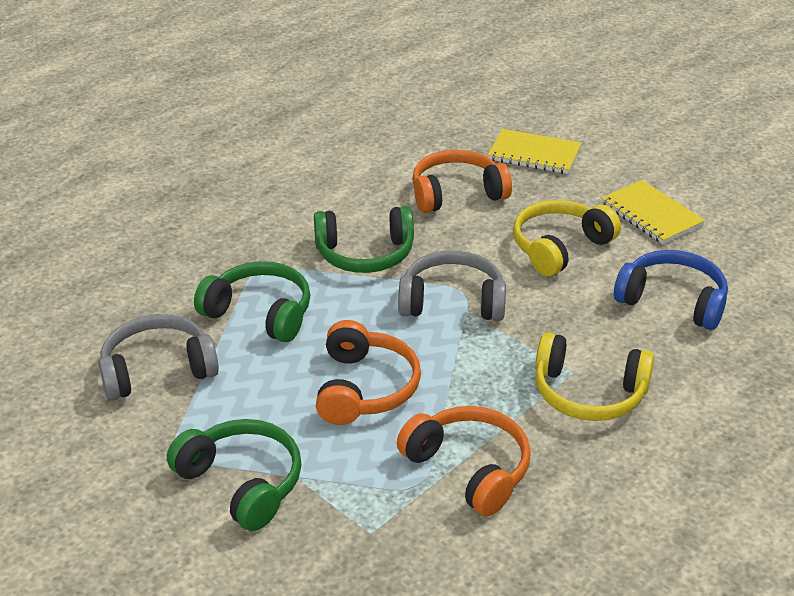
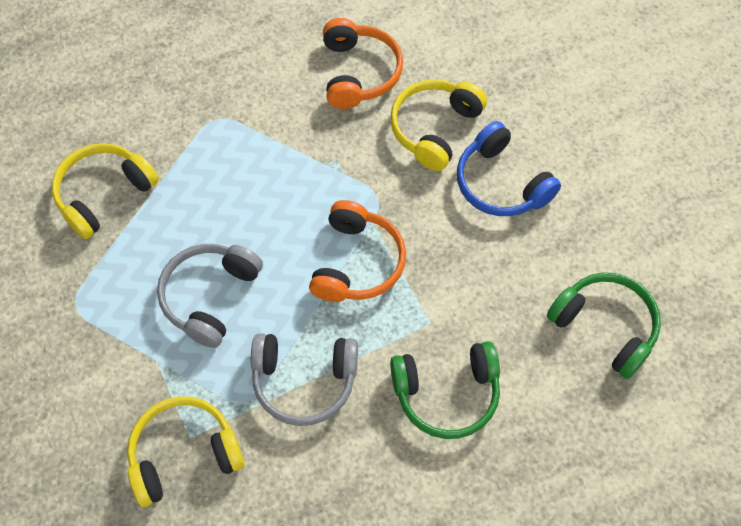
green headphones: 3 -> 2
orange headphones: 3 -> 2
yellow headphones: 2 -> 3
yellow notebook: 2 -> 0

